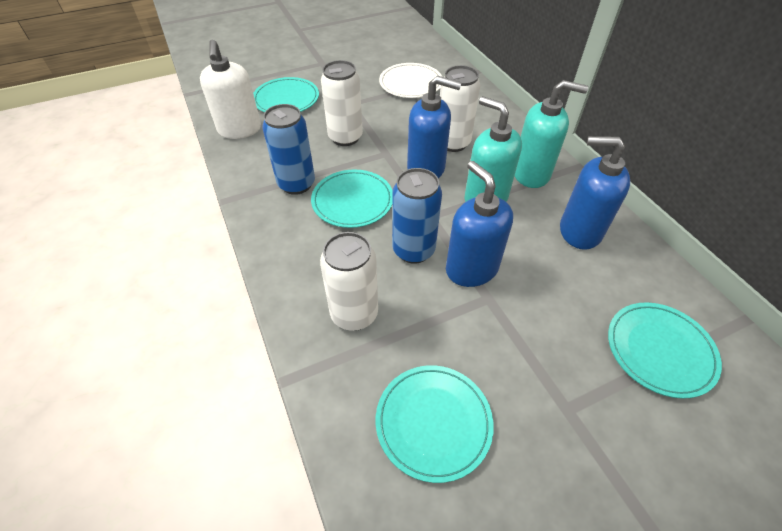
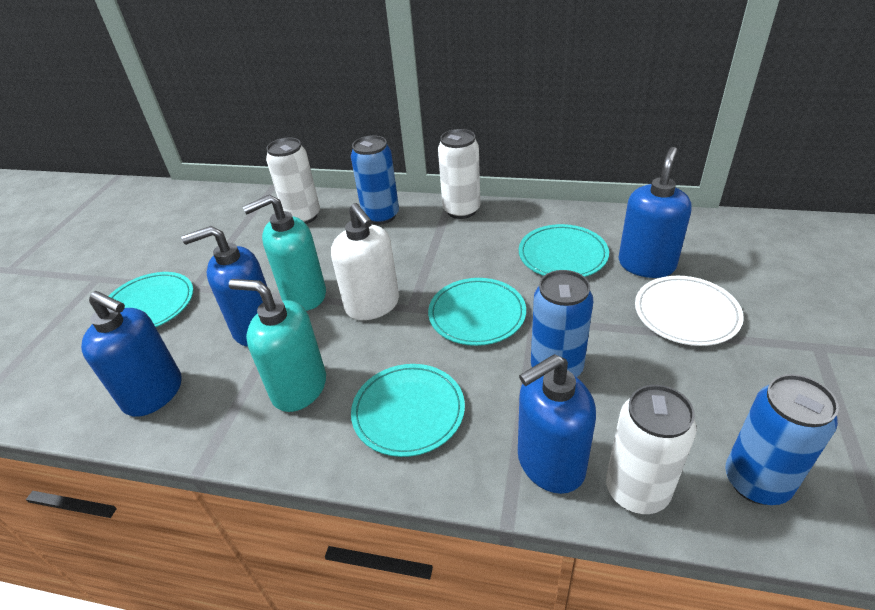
blue can: 2 -> 3
blue soap dispenser: 3 -> 4

